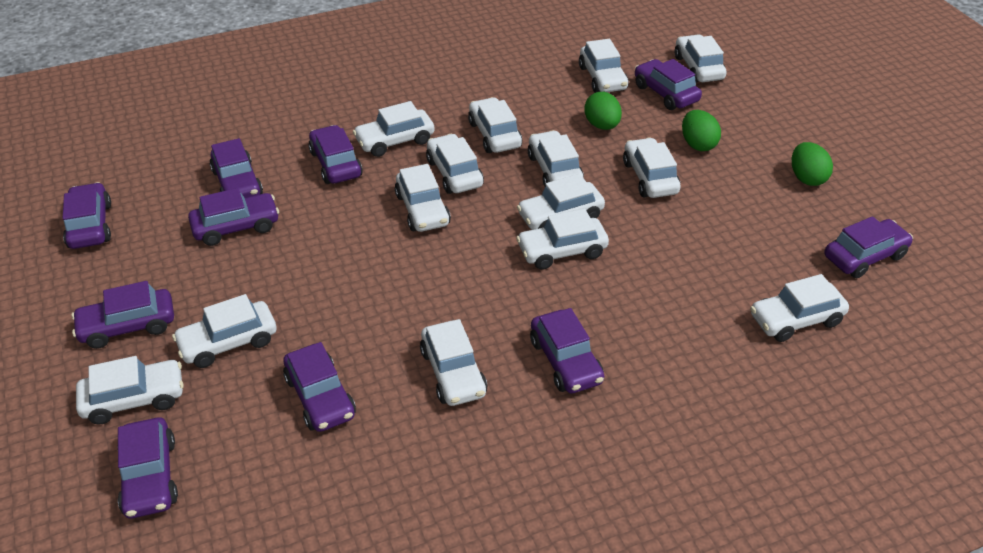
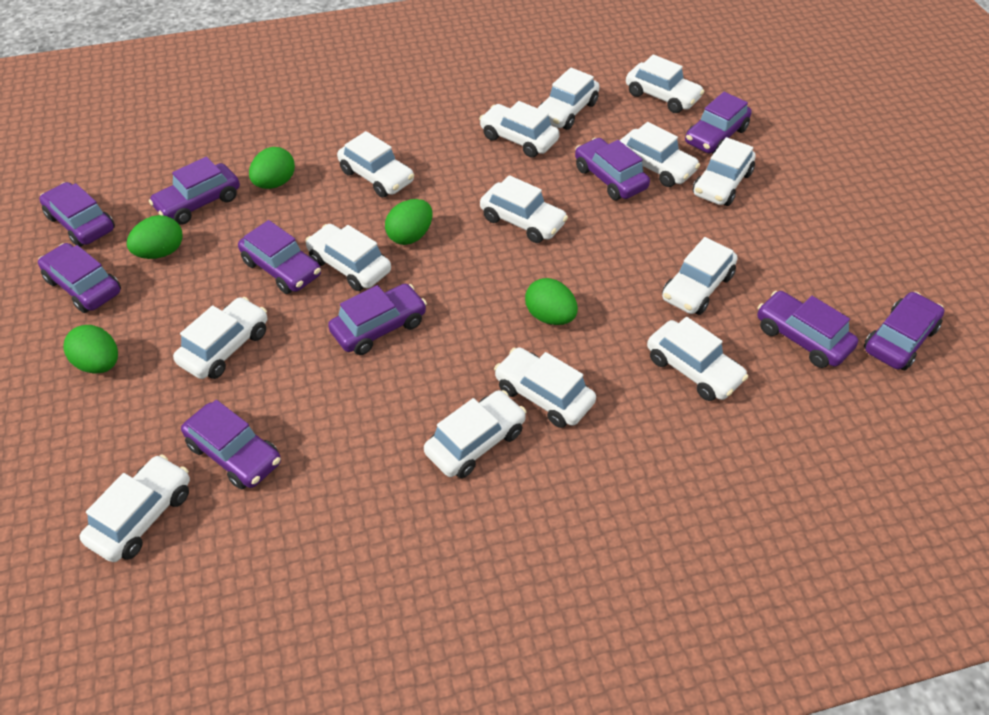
green egg: 3 -> 5

